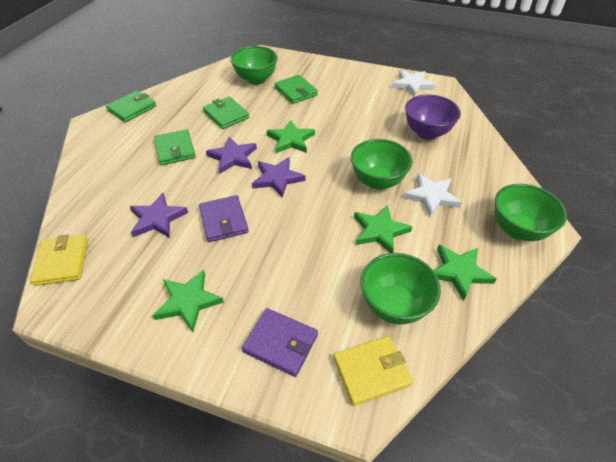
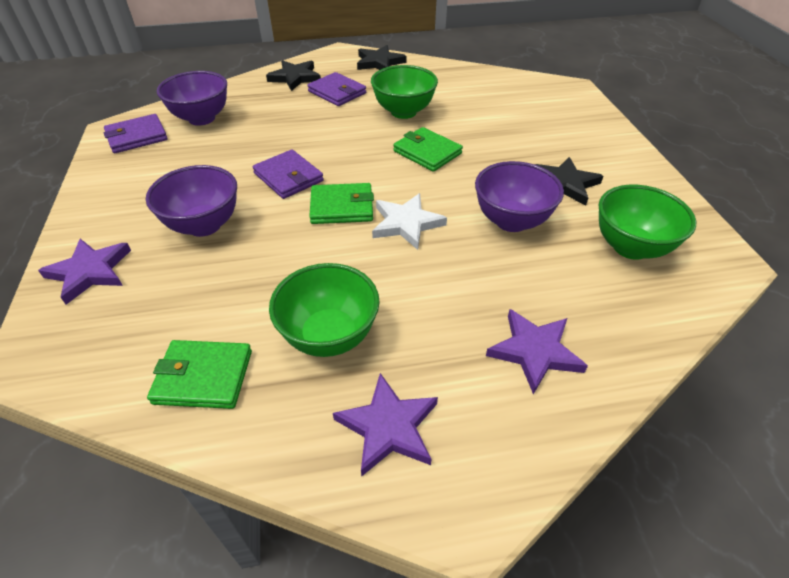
black star: 0 -> 3
green bowl: 4 -> 3
green star: 4 -> 0
green wallet: 4 -> 3
purple bowl: 1 -> 3
purple wallet: 2 -> 3
white star: 2 -> 1
yellow wallet: 2 -> 0

